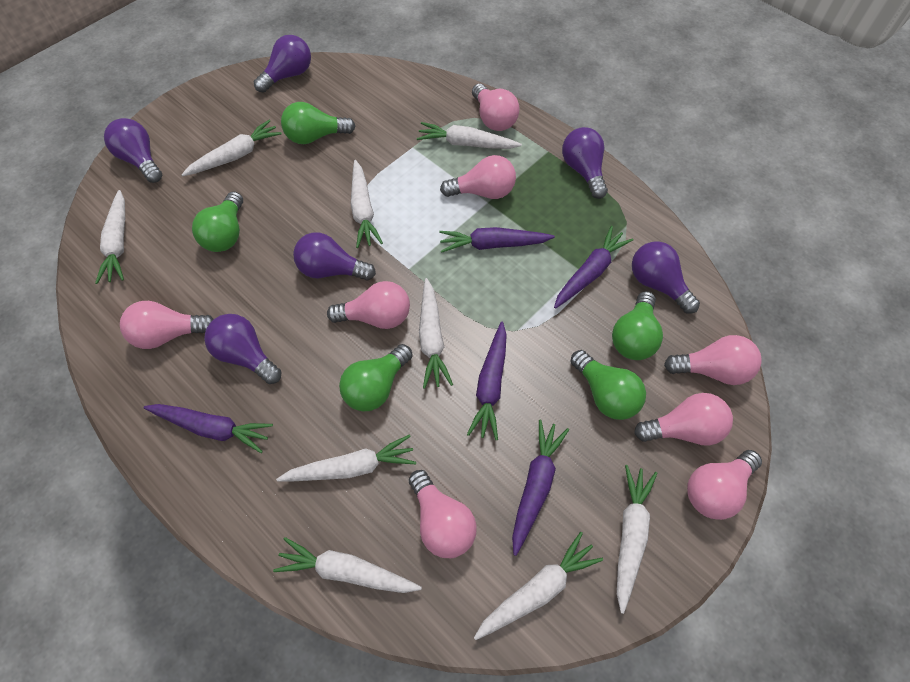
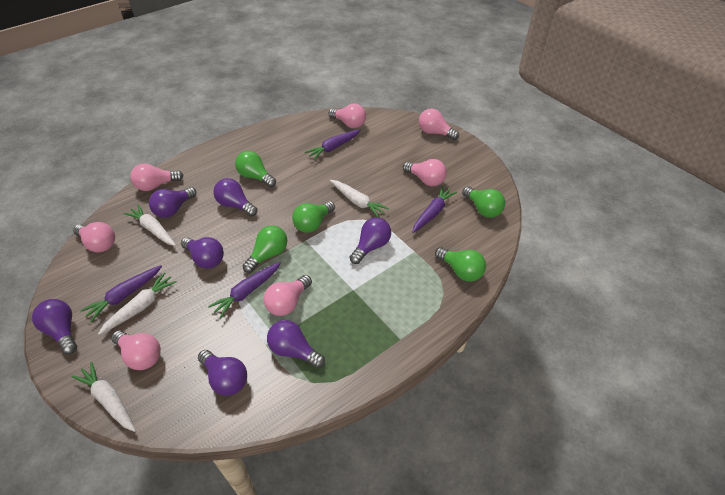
pink light bulb: 8 -> 7
purple carrot: 5 -> 4
purple light bulb: 6 -> 7
white carrot: 9 -> 4

